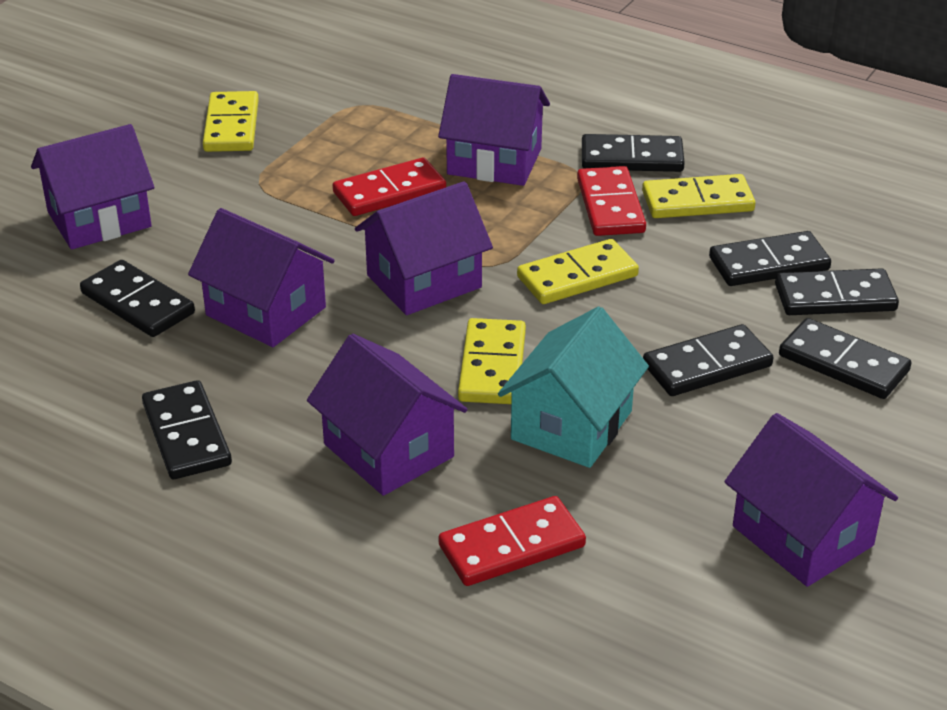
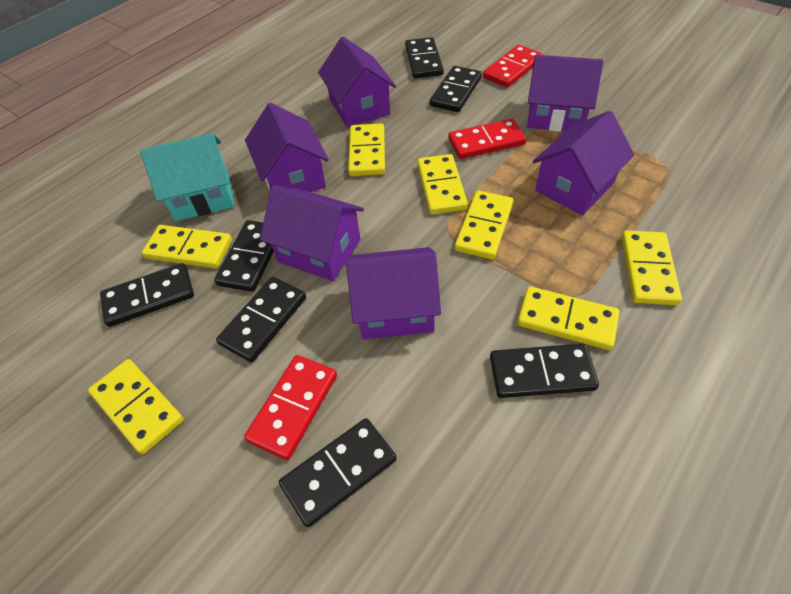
yellow domino: 4 -> 7

